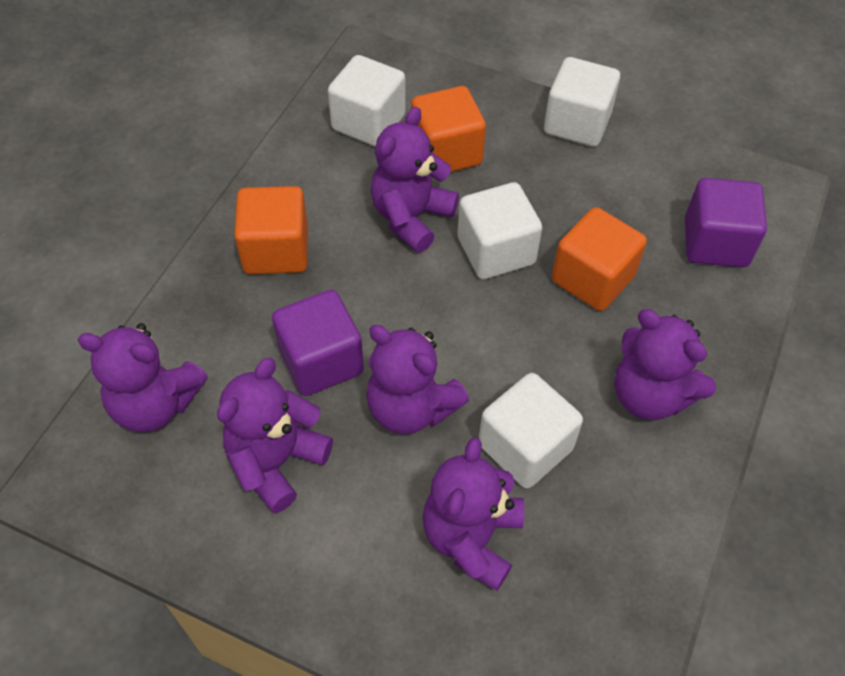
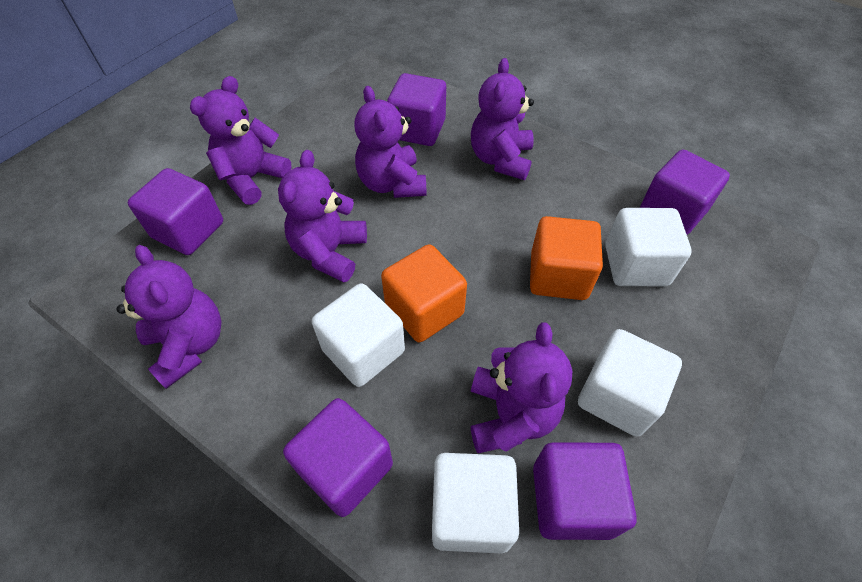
orange cube: 3 -> 2
purple cube: 2 -> 5

